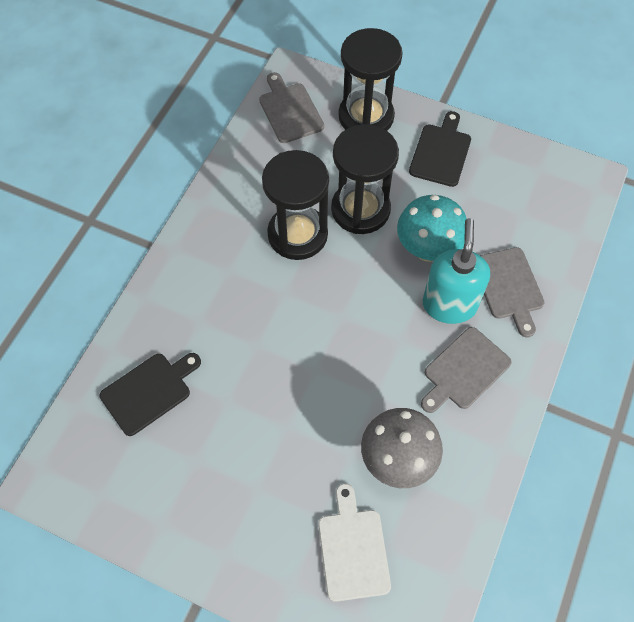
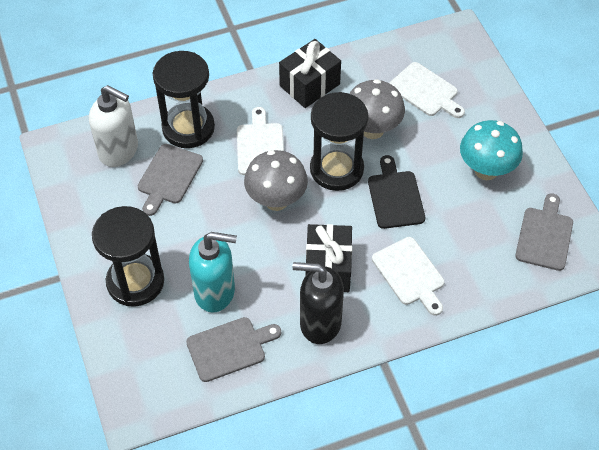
black cutting board: 2 -> 1
black gift: 0 -> 2
black soap dispenser: 0 -> 1
grey mushroom: 1 -> 2
white cutting board: 1 -> 3
white soap dispenser: 0 -> 1

